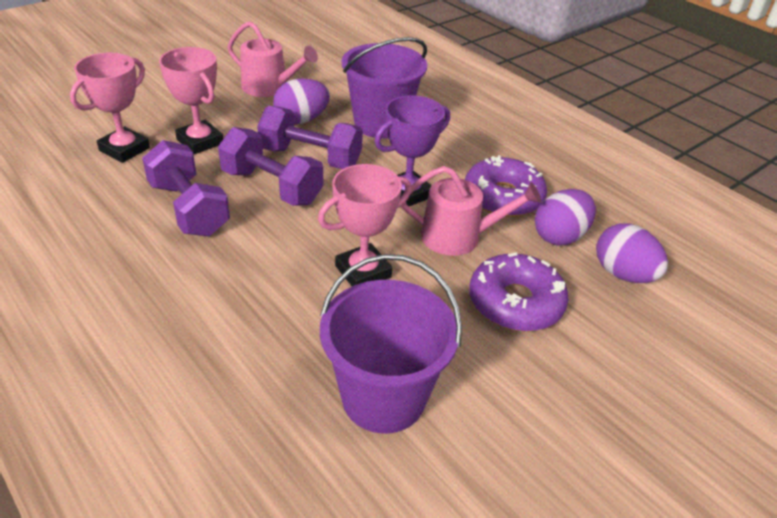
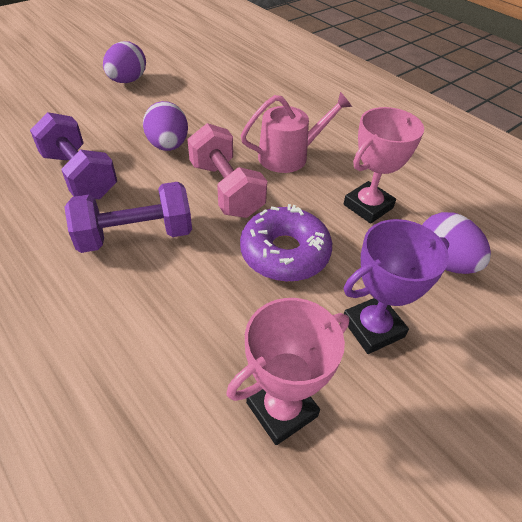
pink dumbbell: 0 -> 1
pink trophy: 3 -> 2
pink watering can: 2 -> 1
purple bucket: 2 -> 0
purple donut: 2 -> 1
purple dumbbell: 3 -> 2

